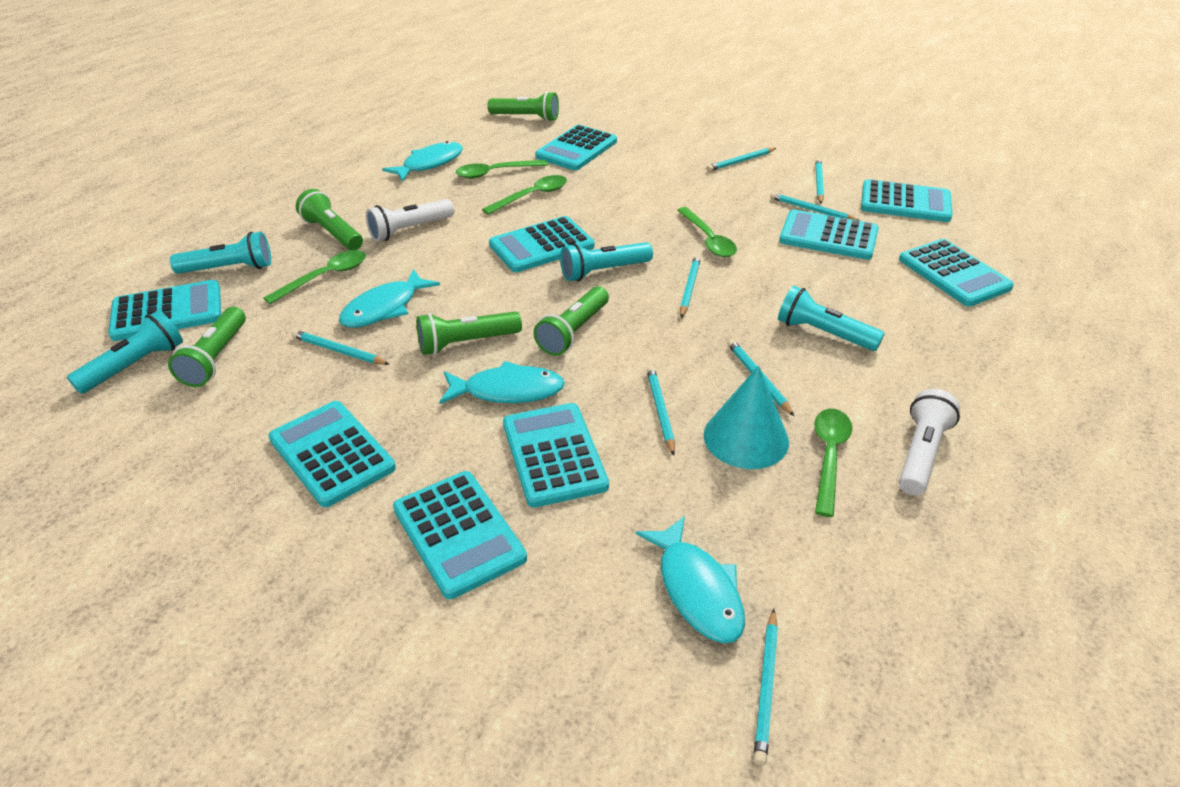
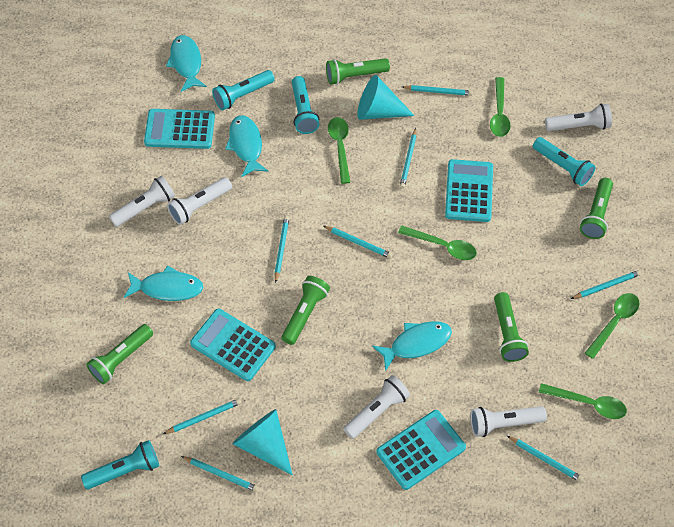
turquoise calculator: 9 -> 4
turquoise cone: 1 -> 2
white flashlight: 2 -> 5

